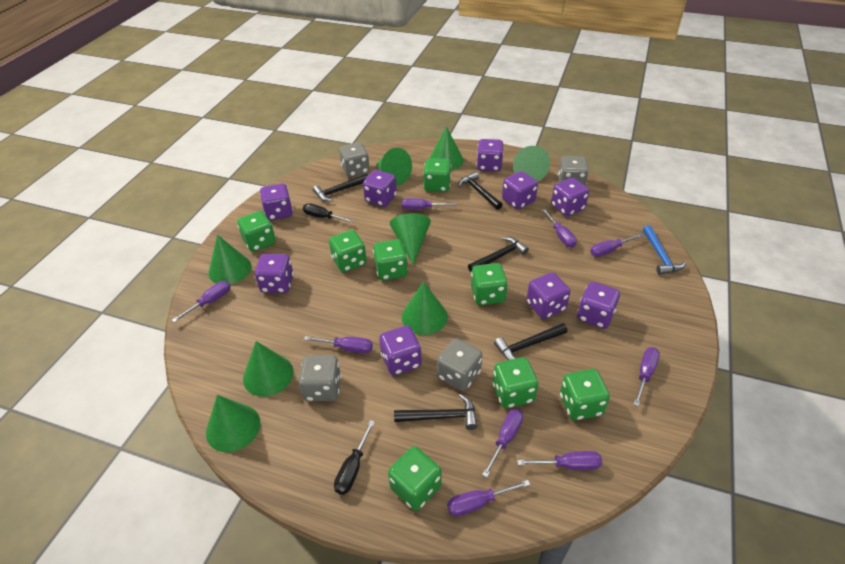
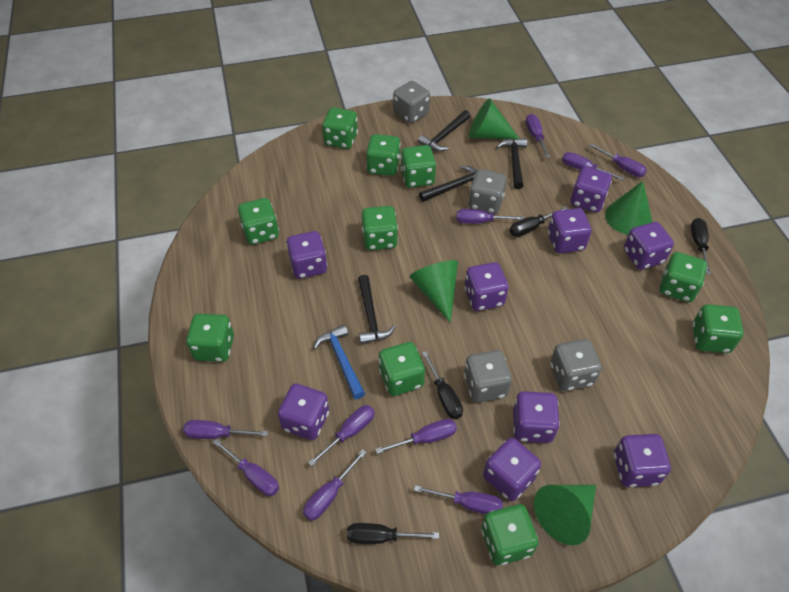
black hammer: 5 -> 4
black screwdriver: 2 -> 4
green cone: 8 -> 4
green dice: 8 -> 10
purple screwdriver: 9 -> 10

